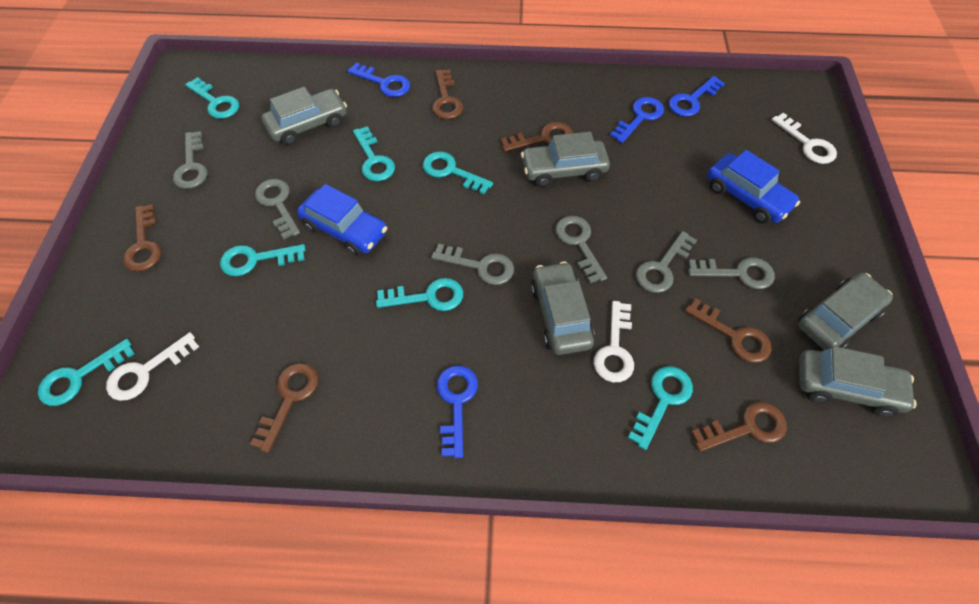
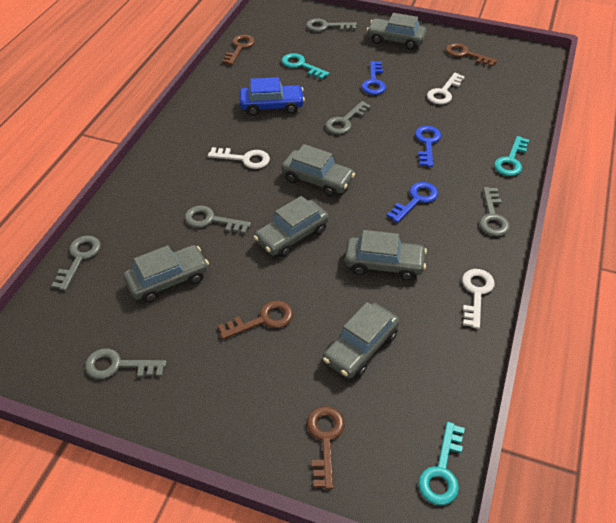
blue car: 2 -> 1
blue key: 4 -> 3
brown key: 6 -> 4
grey car: 5 -> 6
turquoise key: 7 -> 3

